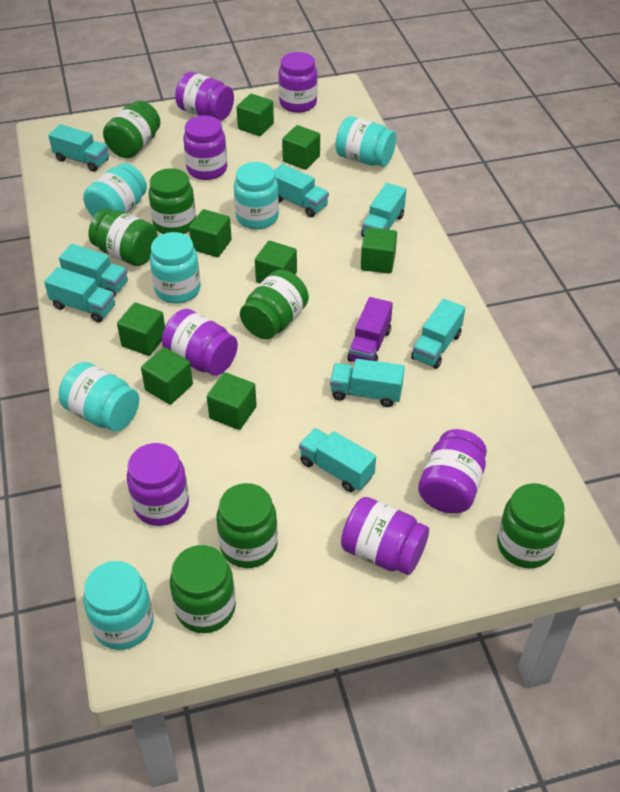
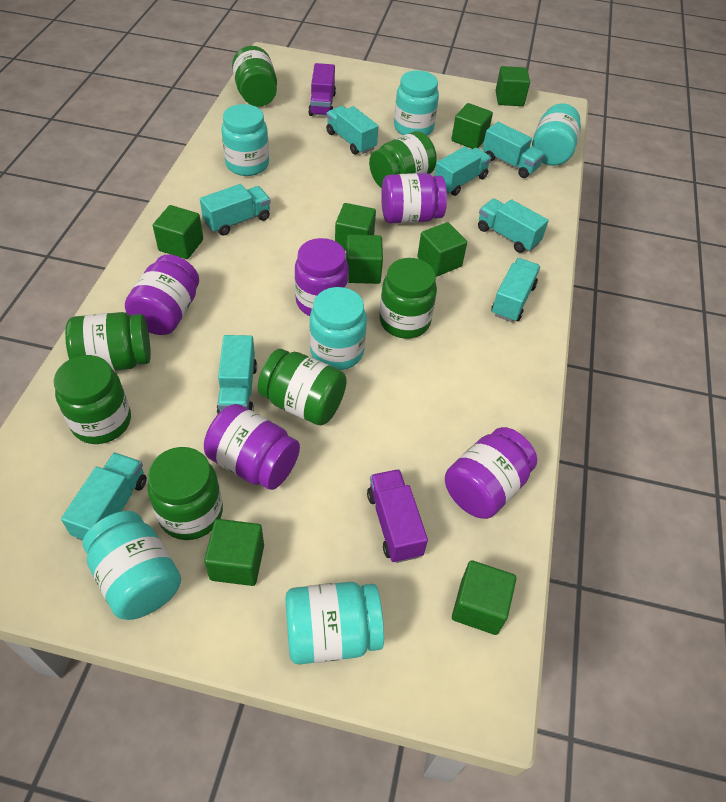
purple jar: 7 -> 5
purple truck: 1 -> 2

